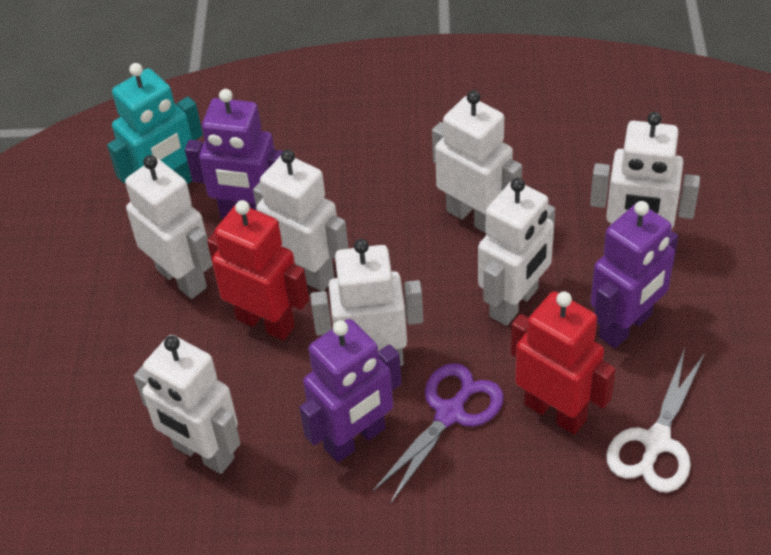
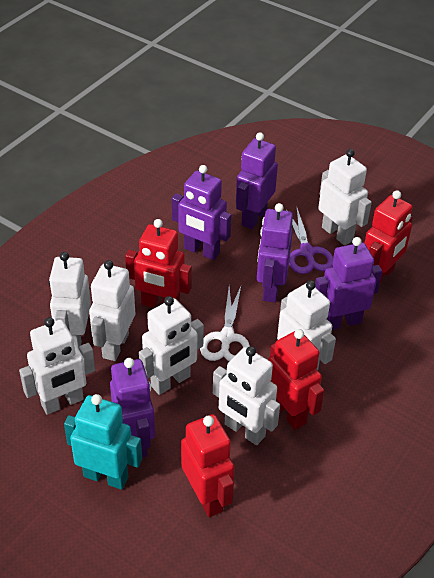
purple robot: 3 -> 5
red robot: 2 -> 4

